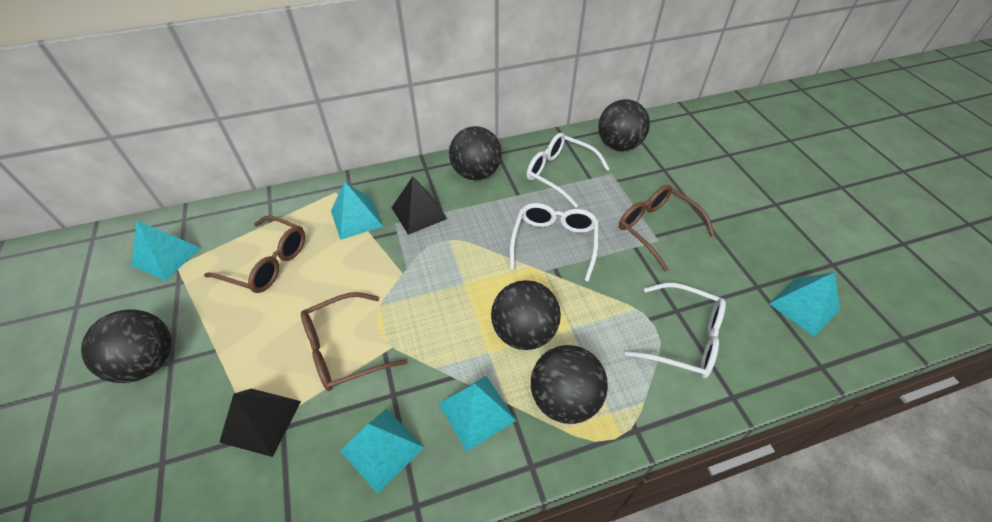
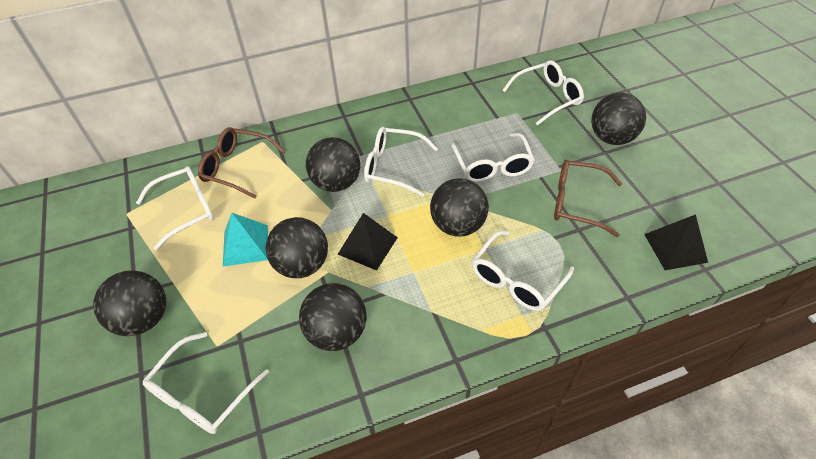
black ball: 5 -> 6
brown glasses: 3 -> 2
turquoise pyramid: 5 -> 1
white glasses: 3 -> 6

